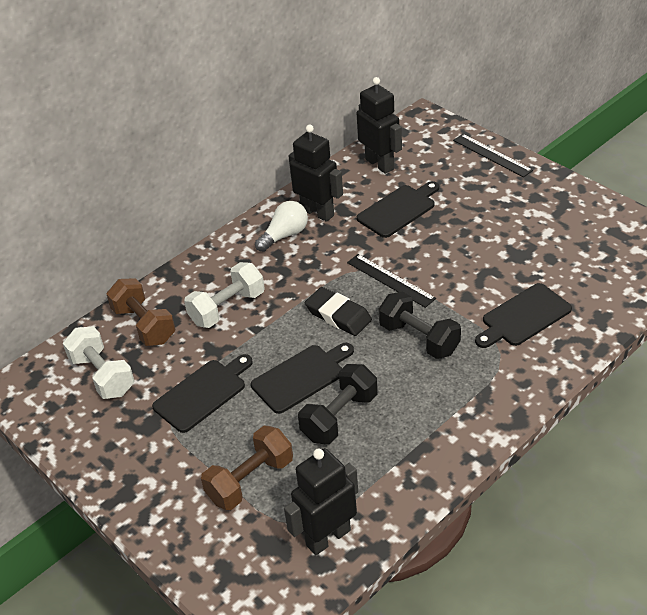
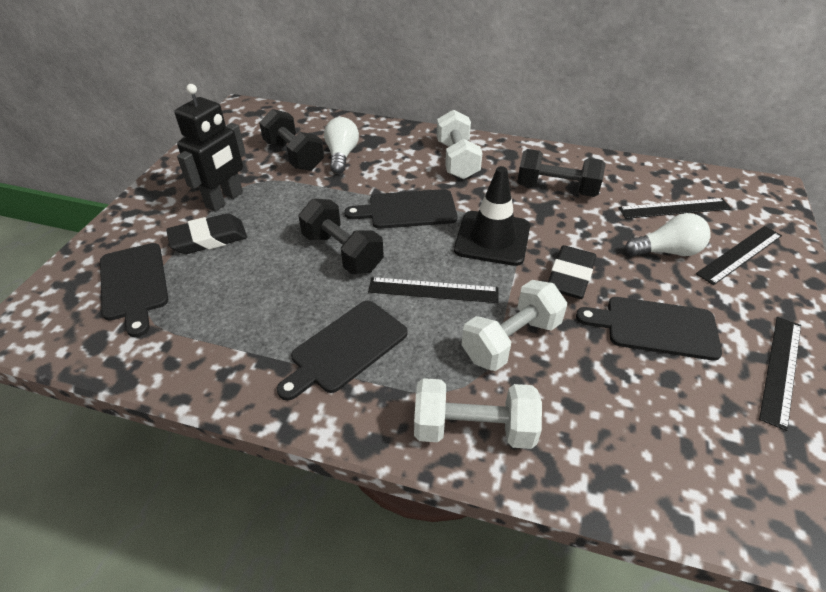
black dumbbell: 2 -> 3
black eraser: 1 -> 2
black robot: 3 -> 1
black ruler: 2 -> 4
black traffic cone: 0 -> 1
brown dumbbell: 2 -> 0
white dumbbell: 2 -> 3
white light bulb: 1 -> 2

